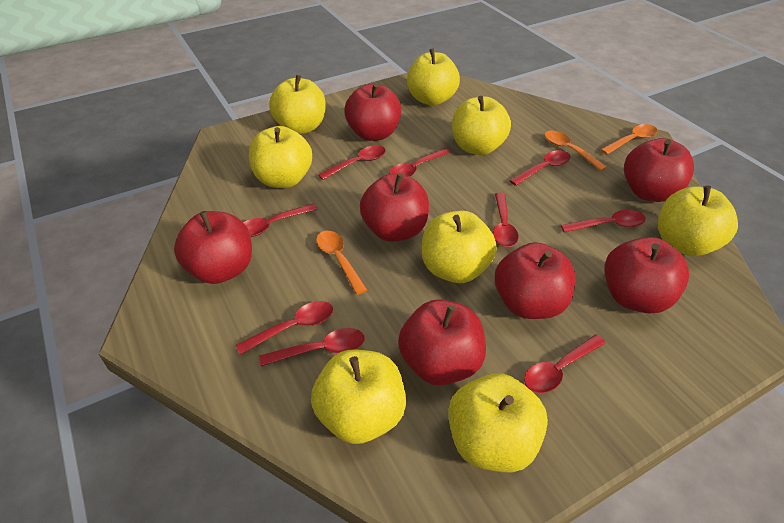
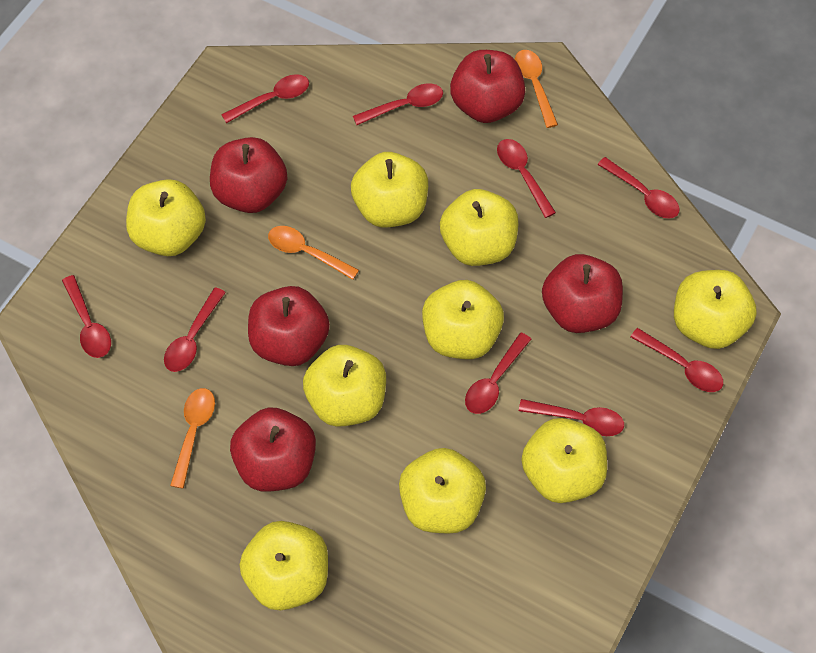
red apple: 7 -> 5
yellow apple: 8 -> 9

